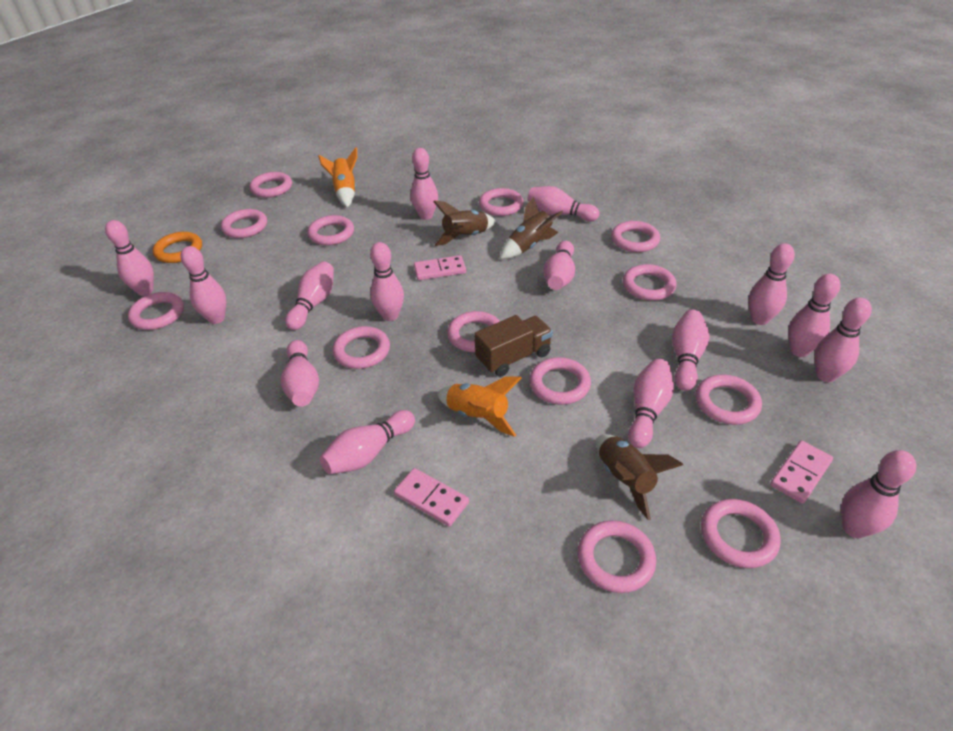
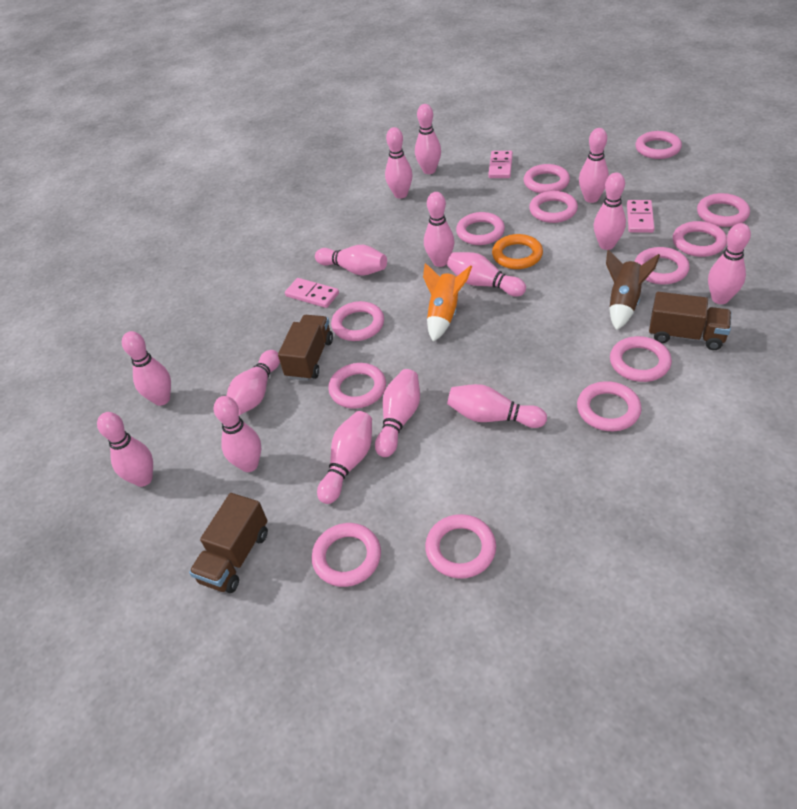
brown rocket: 3 -> 1
brown truck: 1 -> 3
orange rocket: 2 -> 1

